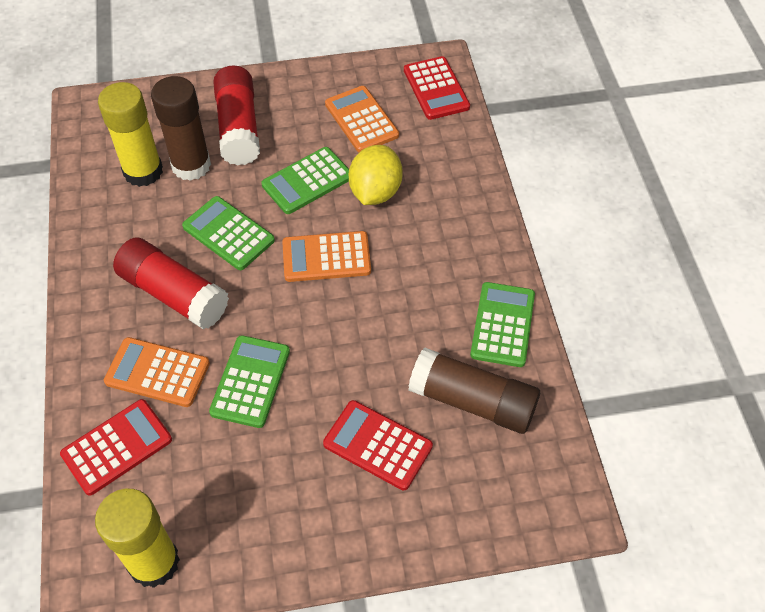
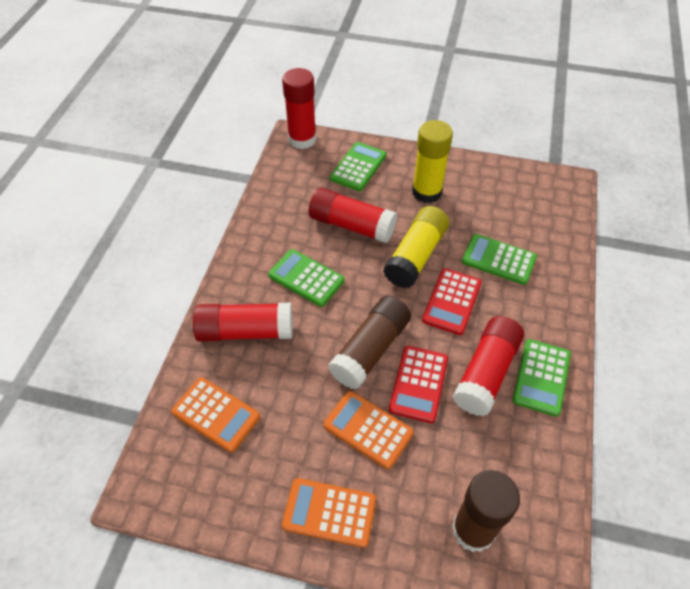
red calculator: 3 -> 2
red glue stick: 2 -> 4
yellow lemon: 1 -> 0

